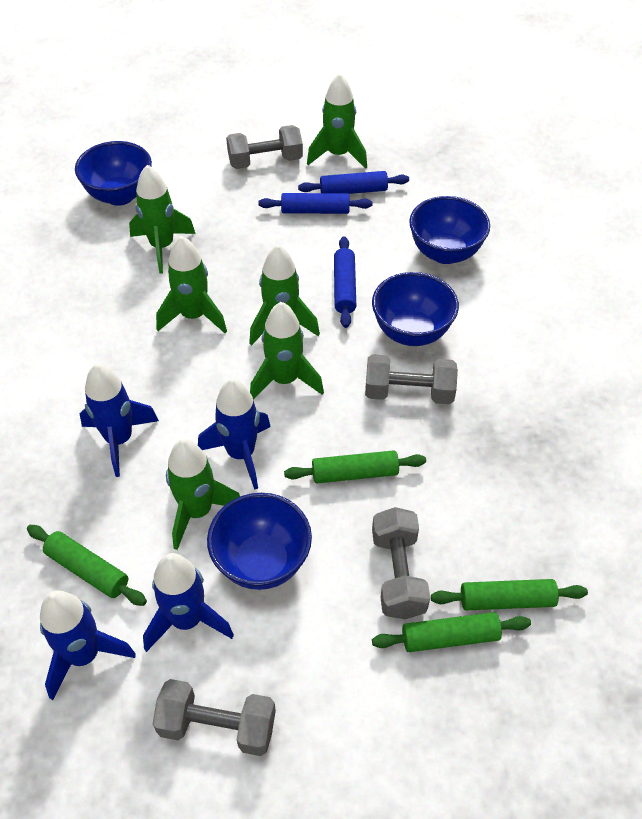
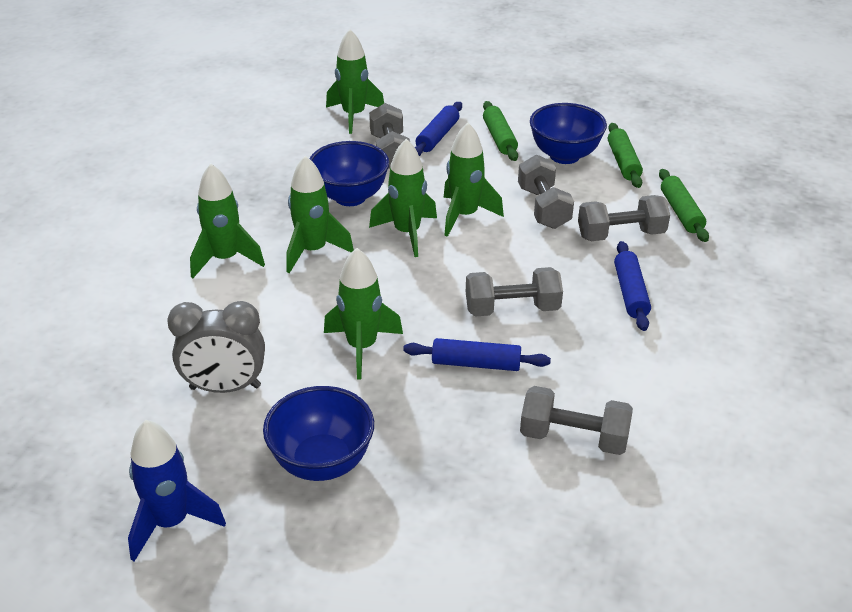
blue bowl: 4 -> 3
blue rocket: 4 -> 1
green rolling pin: 4 -> 3
grey clock: 0 -> 1
grey dumbbell: 4 -> 5

